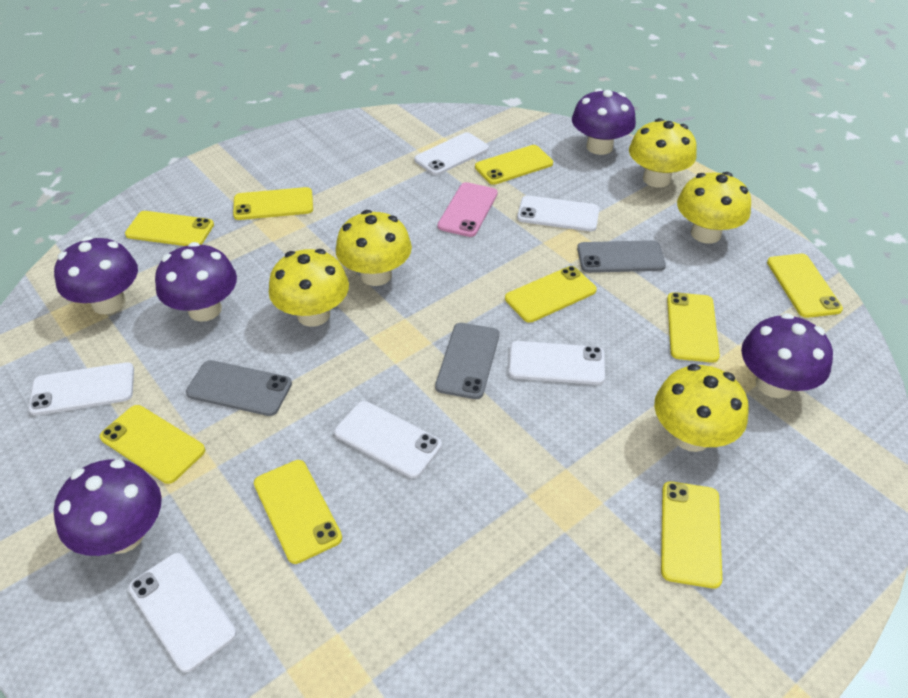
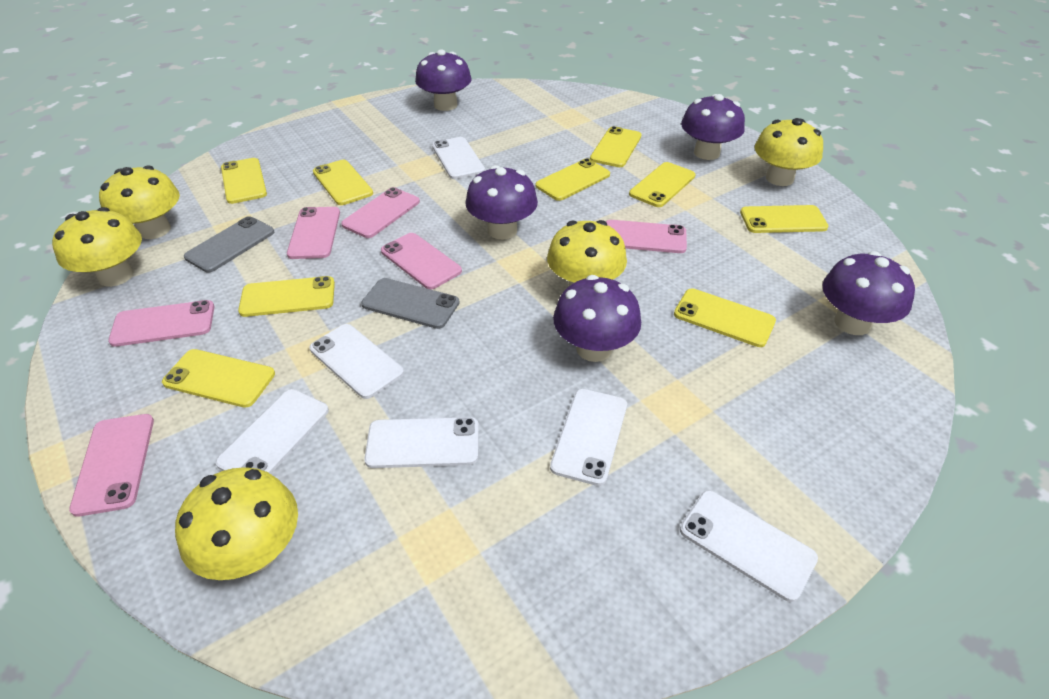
grey phone: 3 -> 2
pink phone: 1 -> 6

